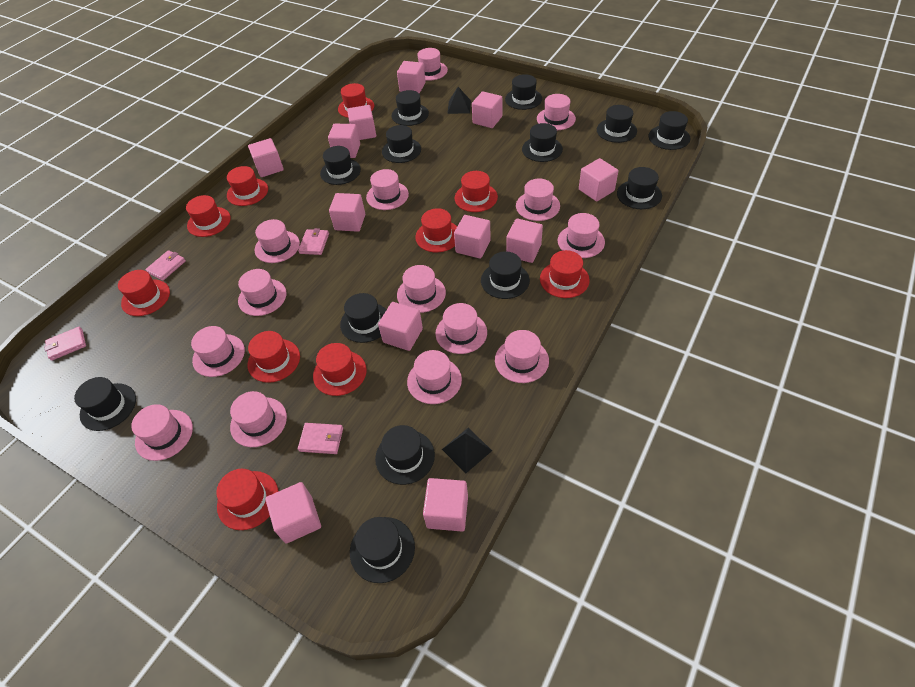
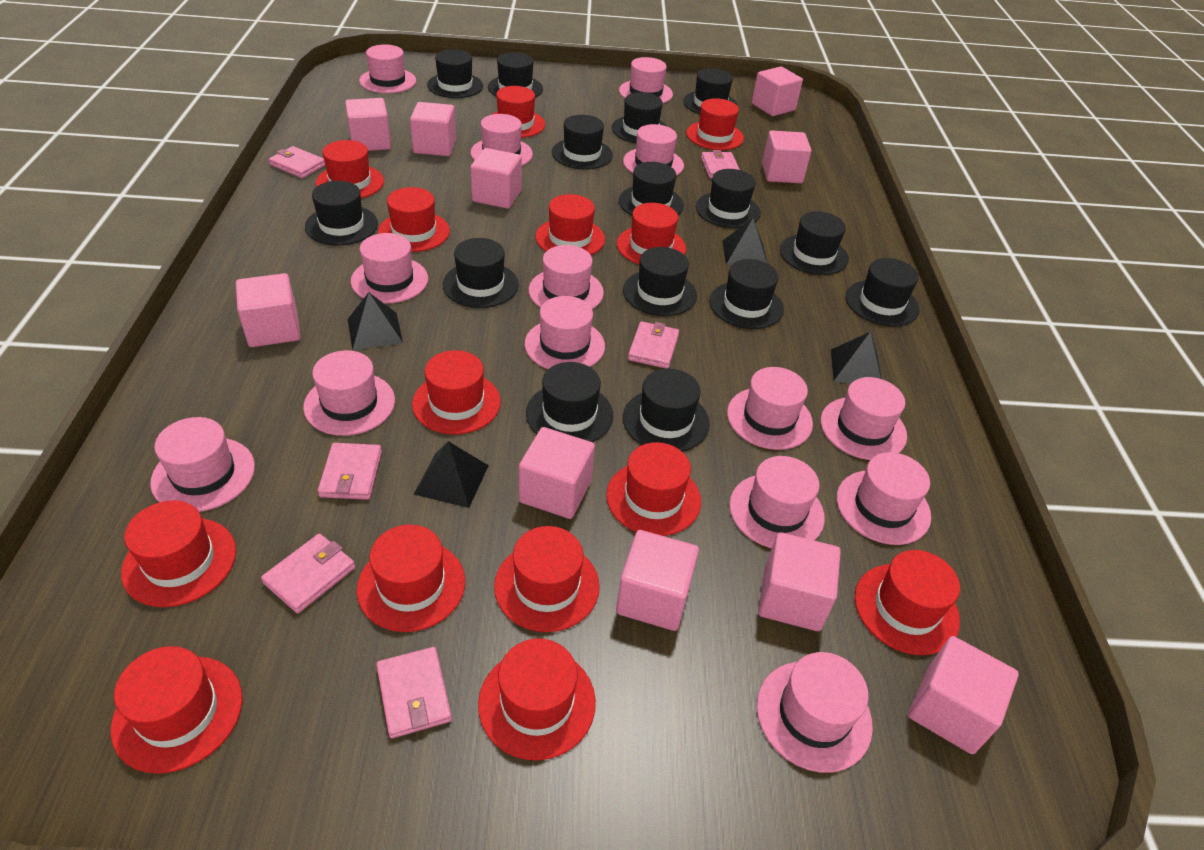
black hat: 13 -> 15
black pyramid: 2 -> 4
pink cube: 12 -> 10
pink wallet: 4 -> 6
red hat: 10 -> 14

